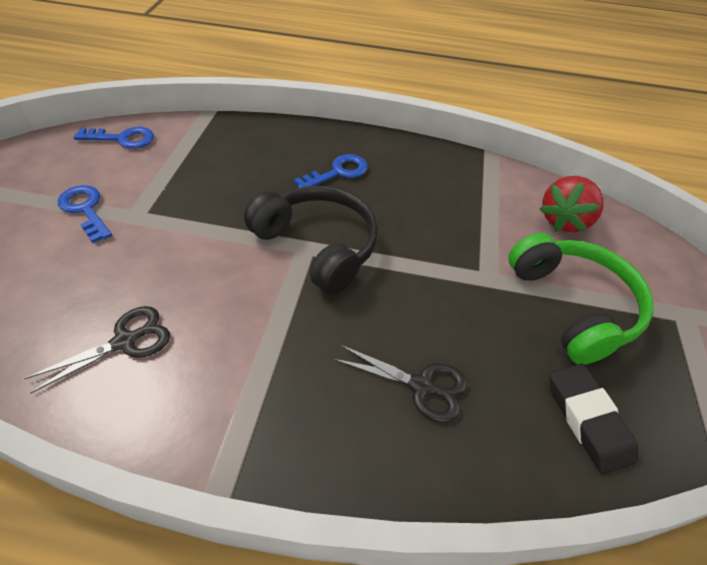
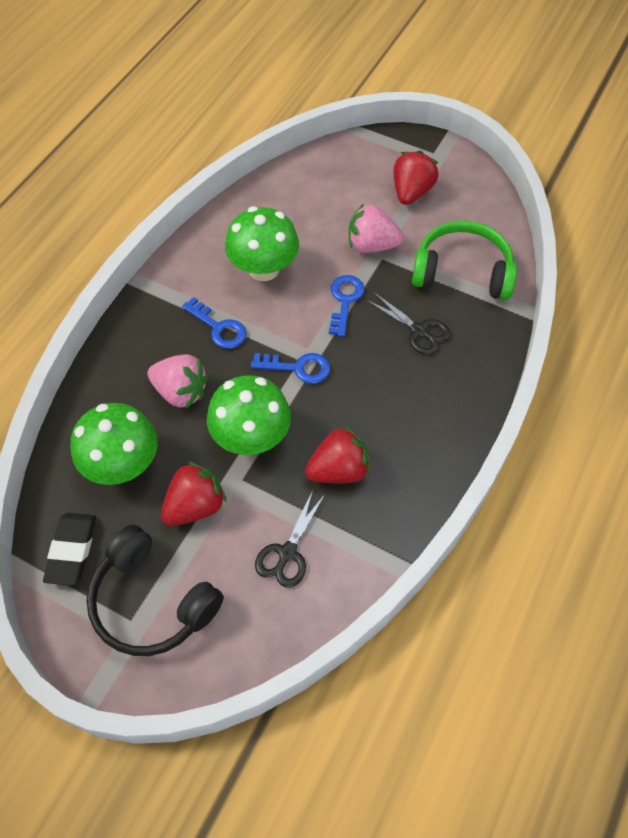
green mushroom: 0 -> 3
pink strawberry: 0 -> 2
red strawberry: 1 -> 3

